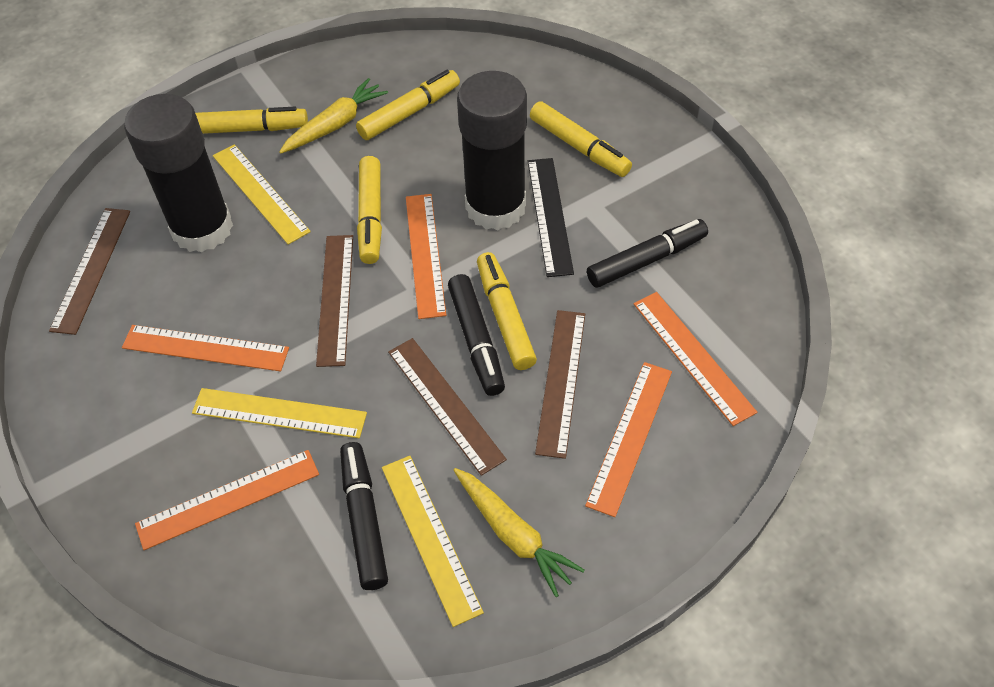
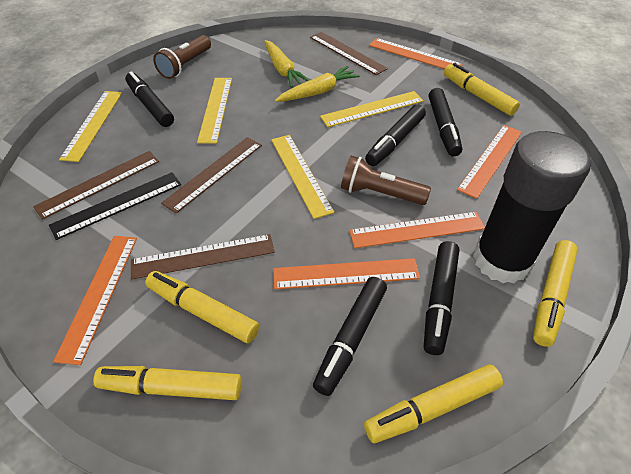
black glue stick: 2 -> 1
black marker: 3 -> 5
brown flashlight: 0 -> 2
yellow ruler: 3 -> 4

